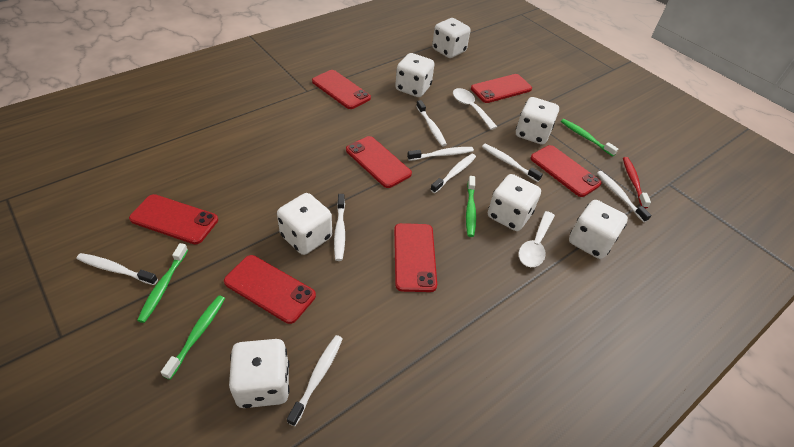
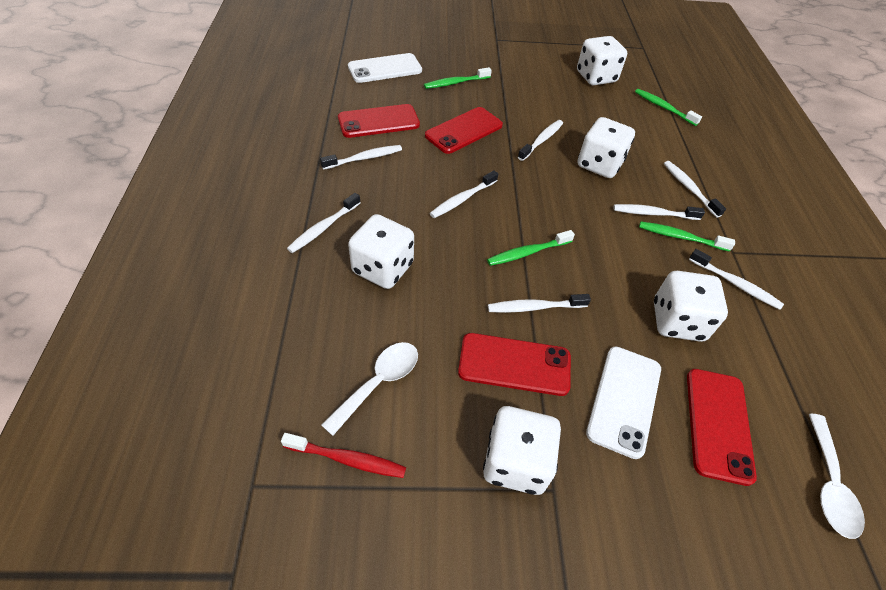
red phone: 7 -> 4
white dice: 7 -> 5
white phone: 0 -> 2

